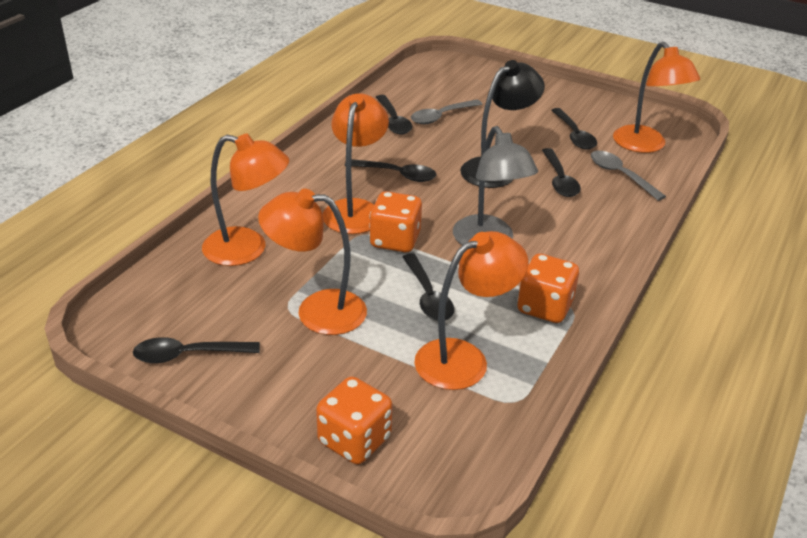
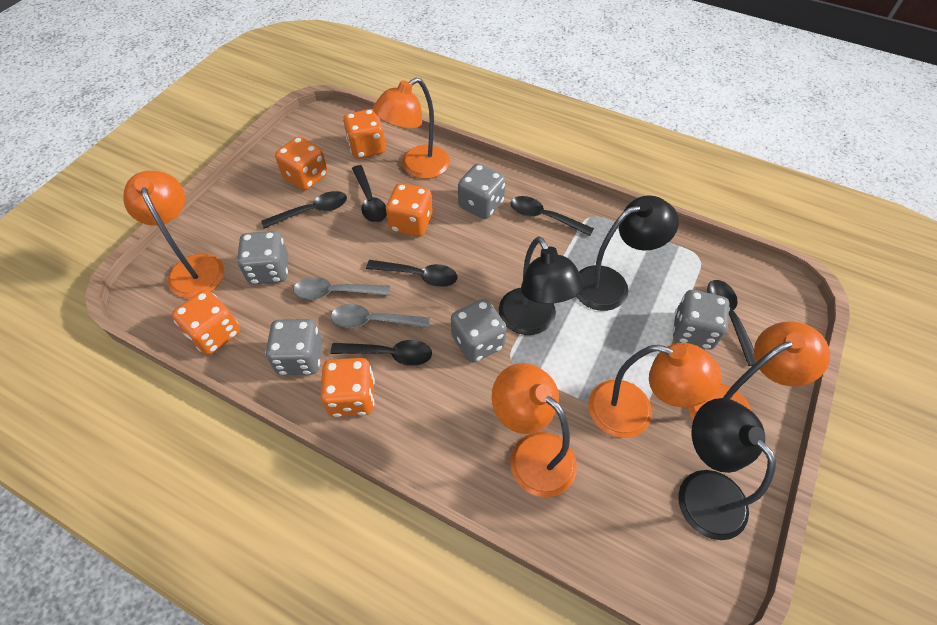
black lamp: 1 -> 3
grey dice: 0 -> 5
grey lamp: 1 -> 0
orange dice: 3 -> 5

